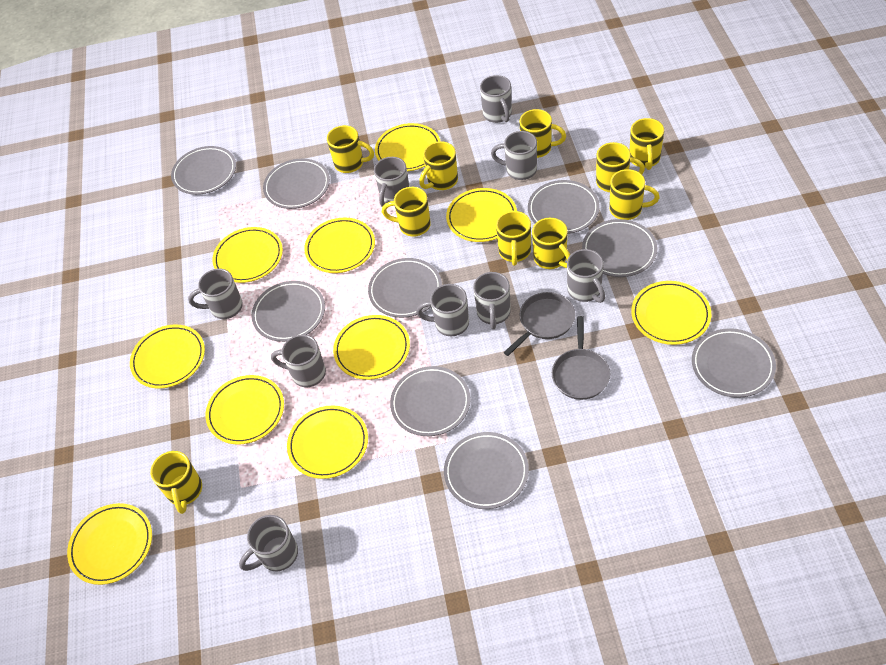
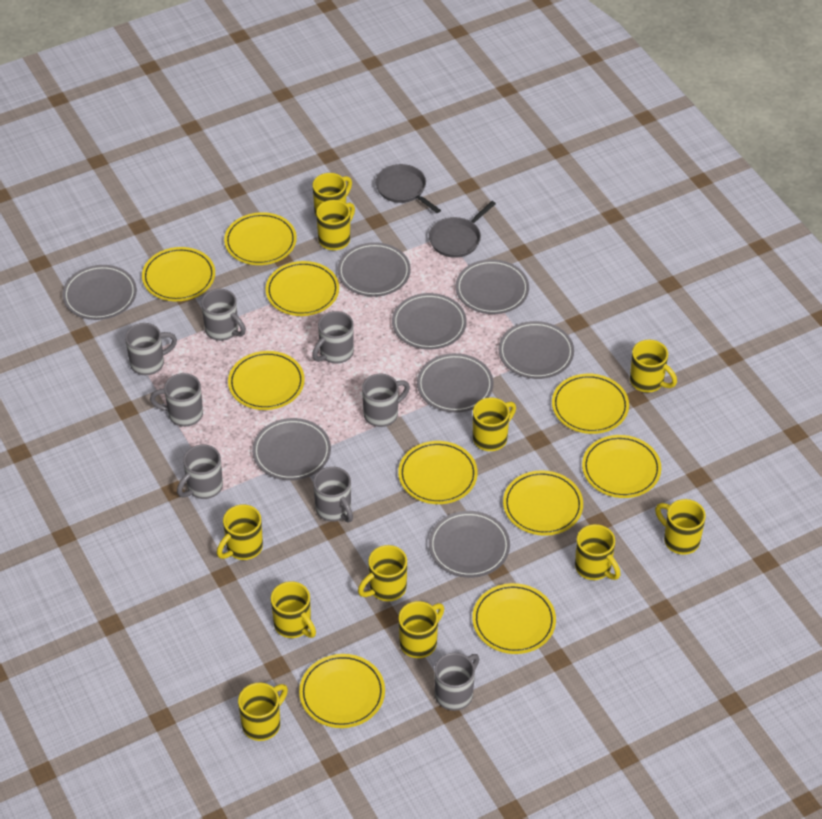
grey mug: 9 -> 8
grey plate: 9 -> 8
yellow mug: 10 -> 11

